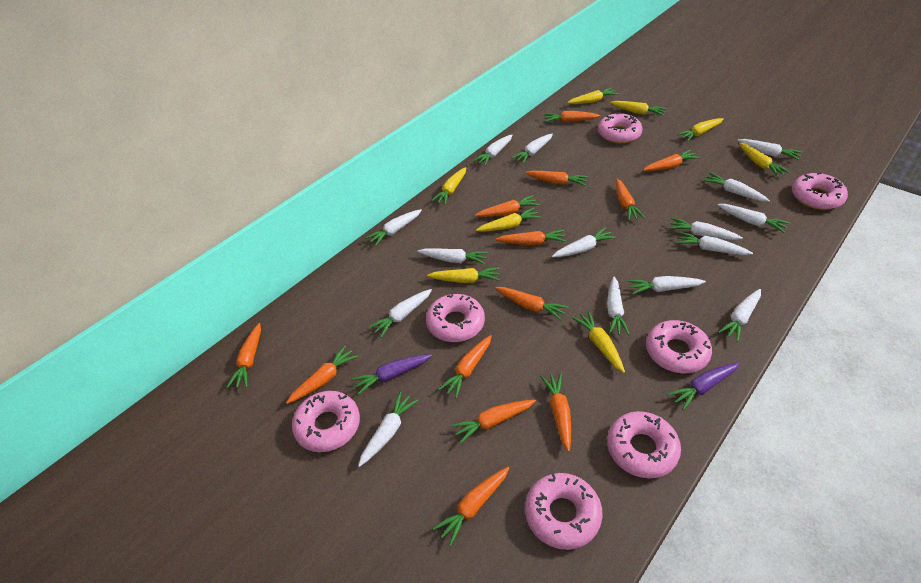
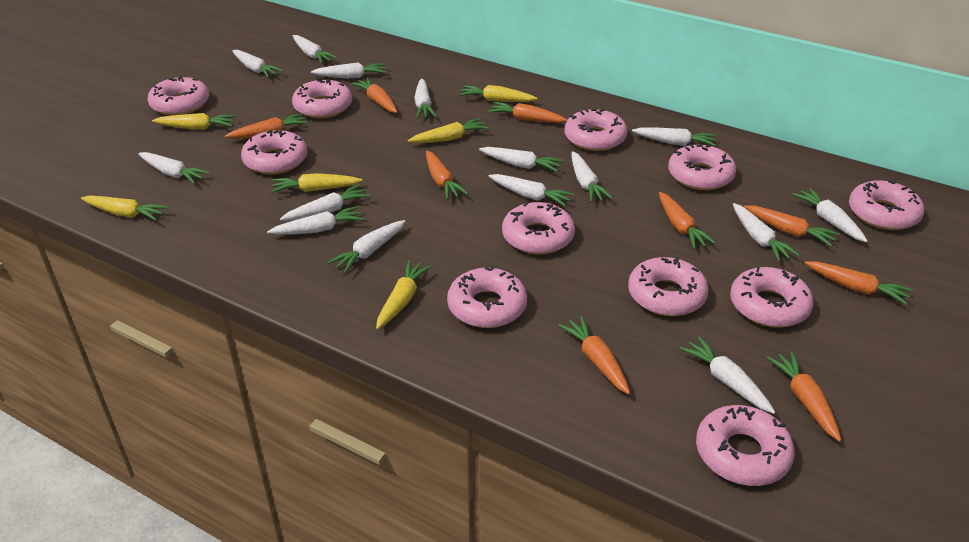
orange carrot: 13 -> 9
pink donut: 7 -> 11
purple carrot: 2 -> 0
yellow carrot: 8 -> 6

